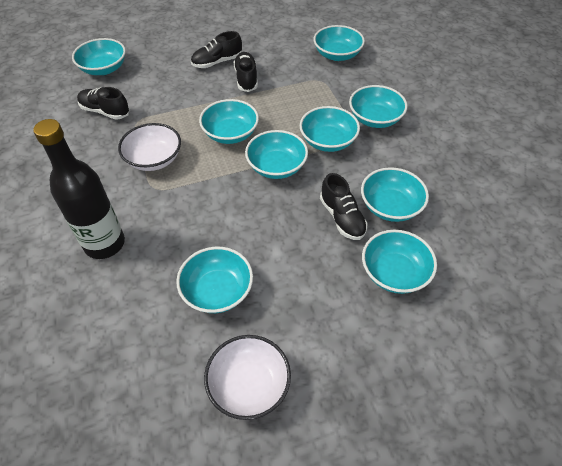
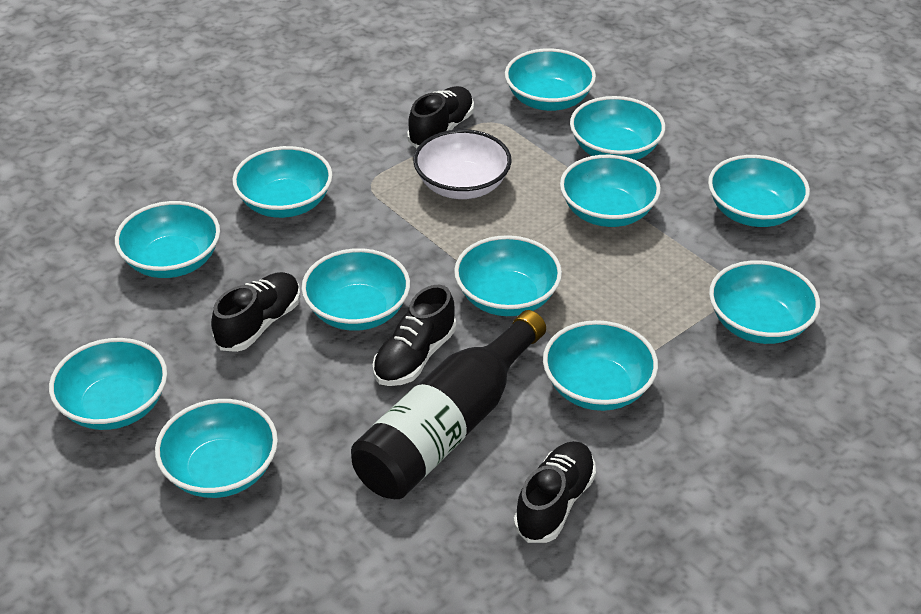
turquoise bowl: 9 -> 12
white bowl: 2 -> 1

